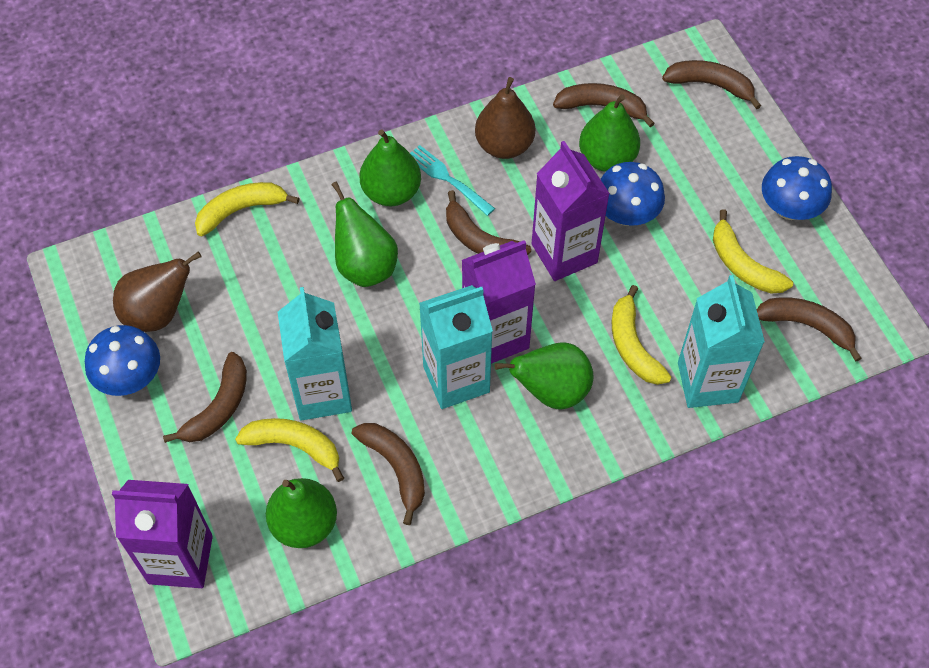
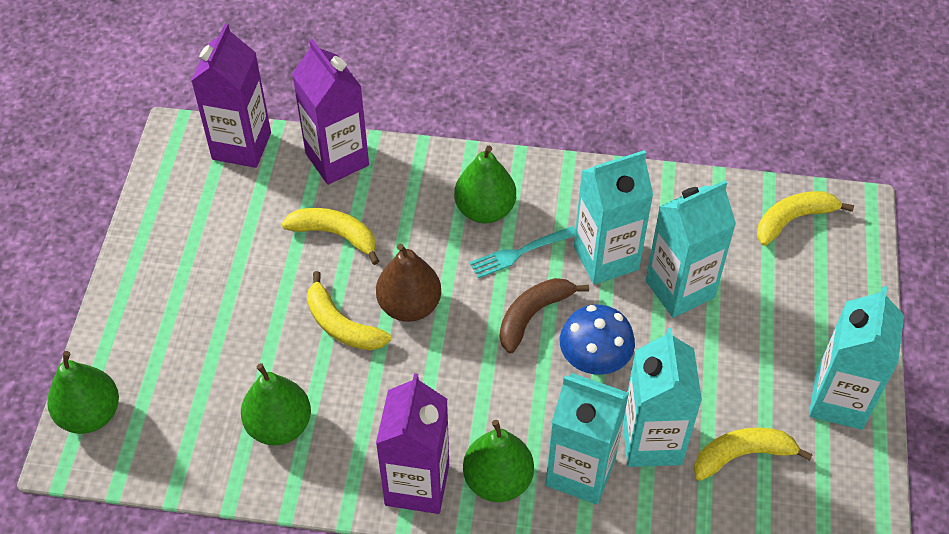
blue mushroom: 3 -> 1
brown banana: 6 -> 1
brown pear: 2 -> 1
green pear: 5 -> 4
turquoise carton: 3 -> 5

